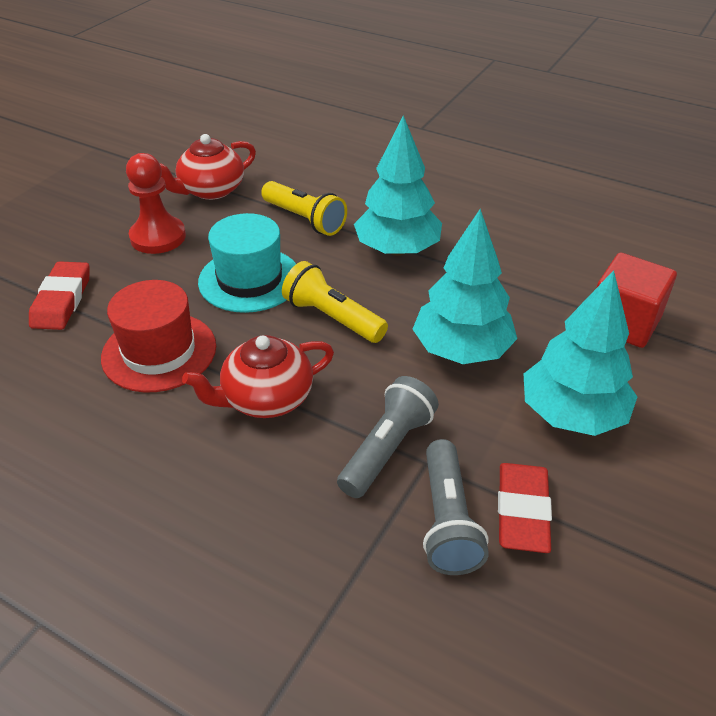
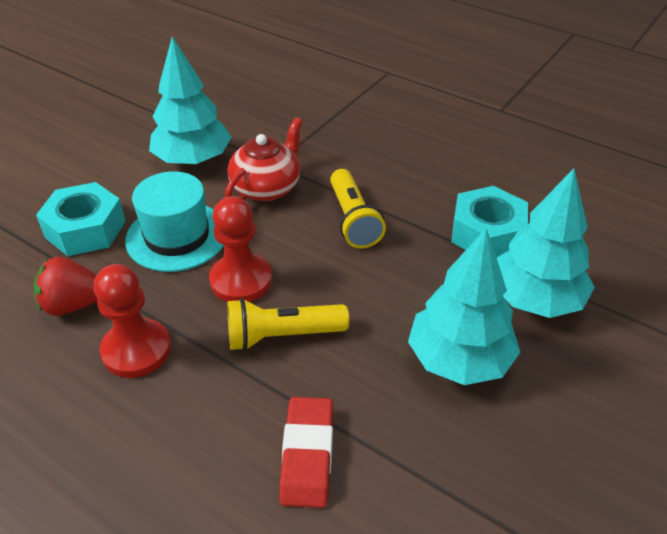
grey flashlight: 2 -> 0
red cube: 1 -> 0
red eraser: 2 -> 1
red hat: 1 -> 0
red pawn: 1 -> 2
red strawberry: 0 -> 1
red teapot: 2 -> 1
turquoise nut: 0 -> 2

